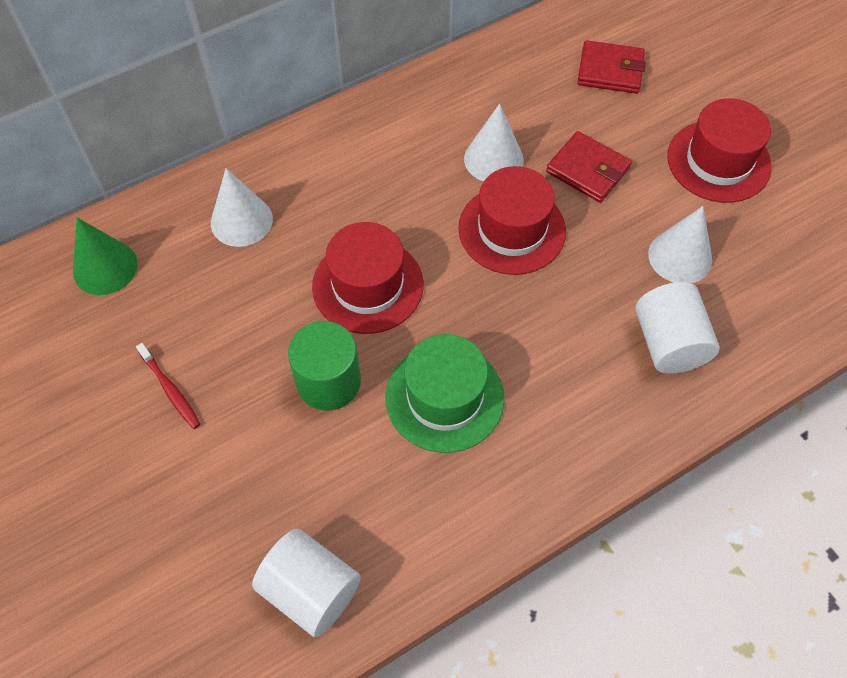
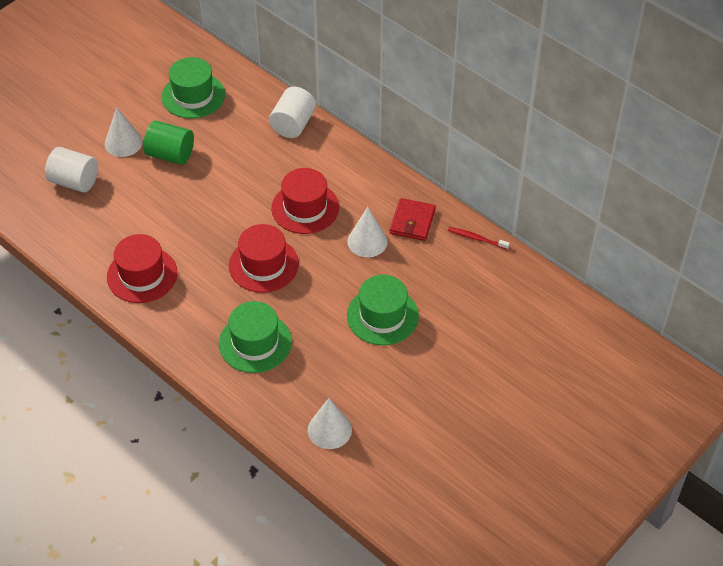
green cone: 1 -> 0
green hat: 1 -> 3
red wallet: 2 -> 1

